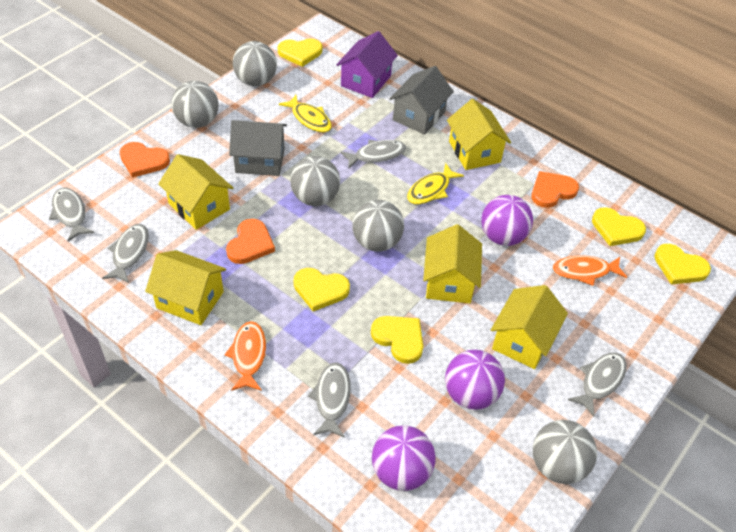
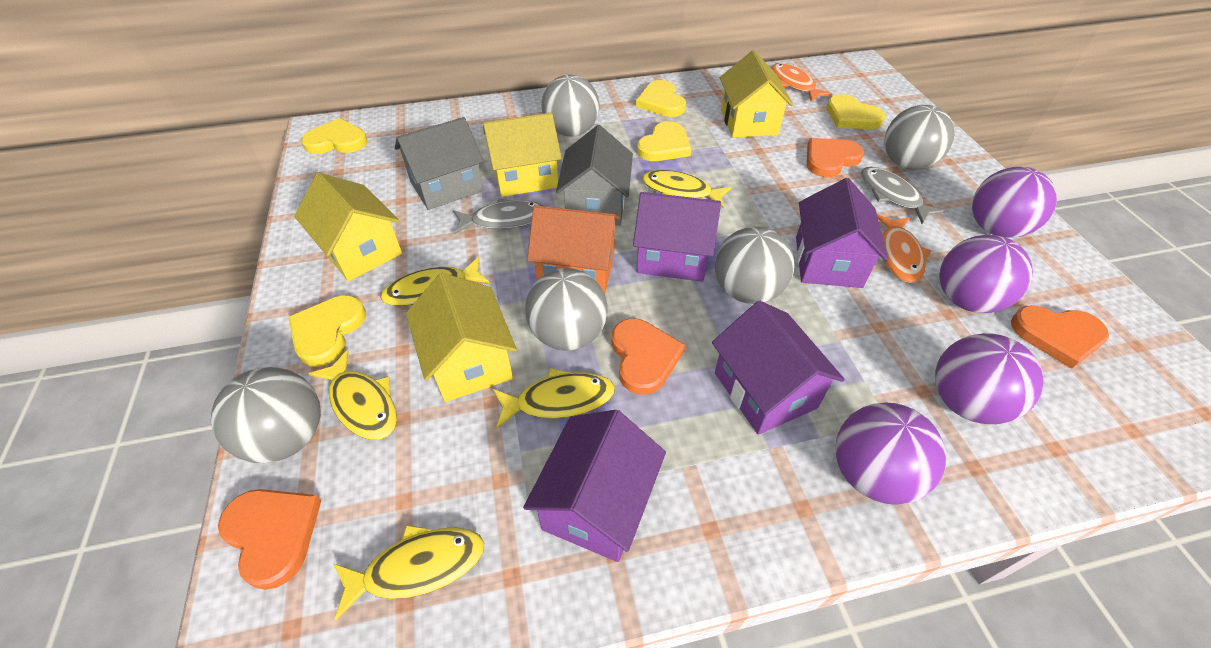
grey fish: 5 -> 2
orange heart: 3 -> 4
orange house: 0 -> 1
purple ball: 3 -> 4
purple house: 1 -> 4
yellow fish: 2 -> 5
yellow house: 5 -> 4

